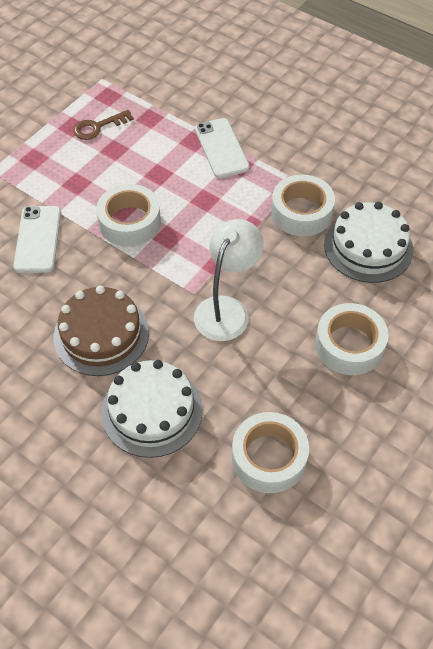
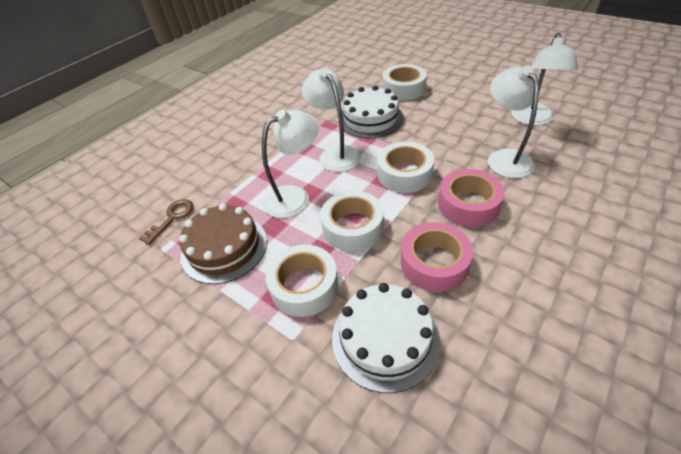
pink tape: 0 -> 2
white lamp: 1 -> 4
white phone: 2 -> 0

